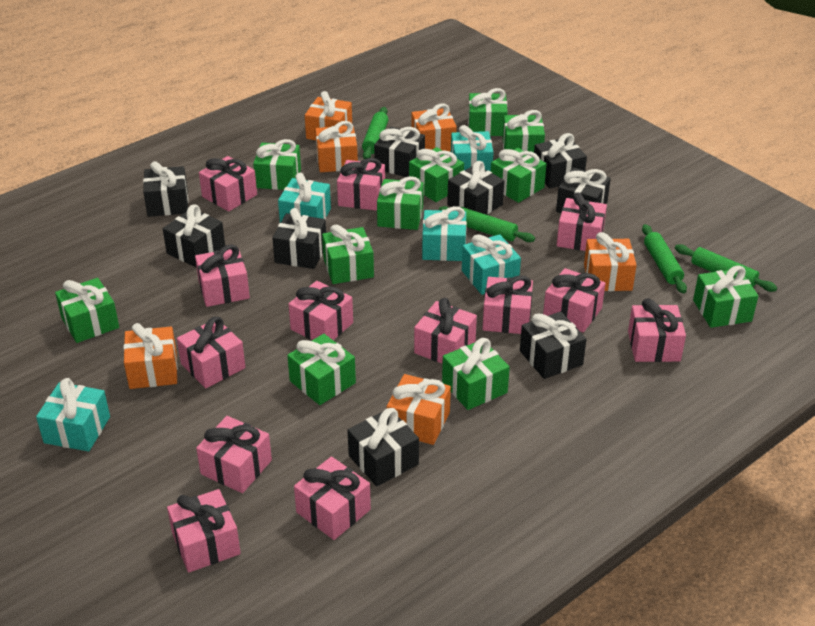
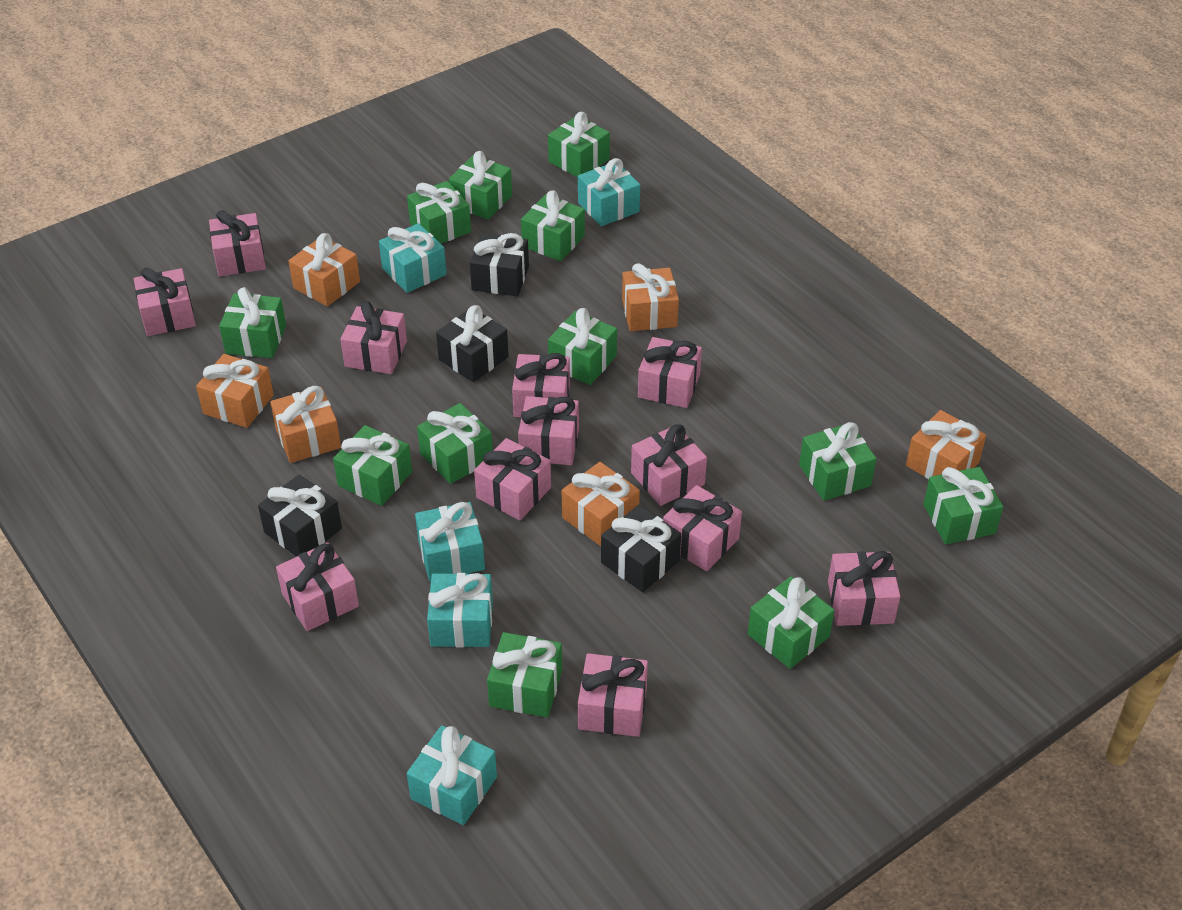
black gift: 9 -> 4
green gift: 11 -> 12
green rolling pin: 4 -> 0
pink gift: 13 -> 12

